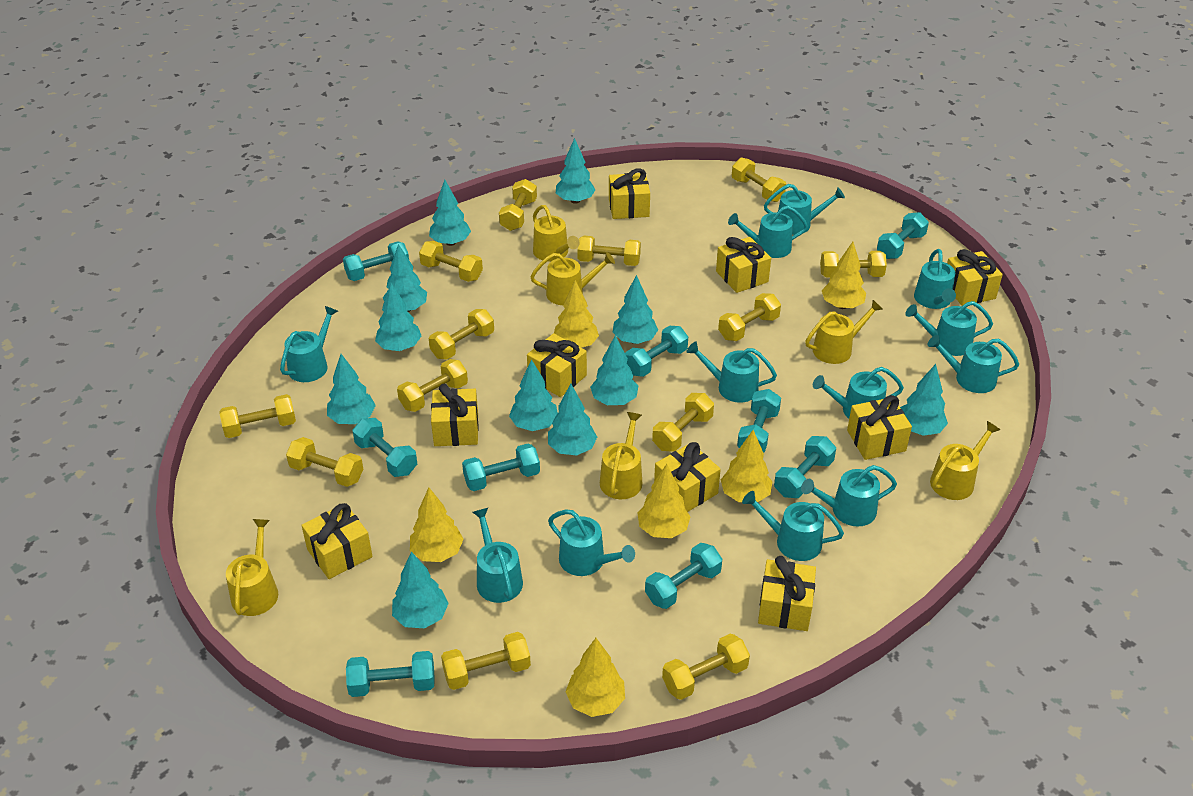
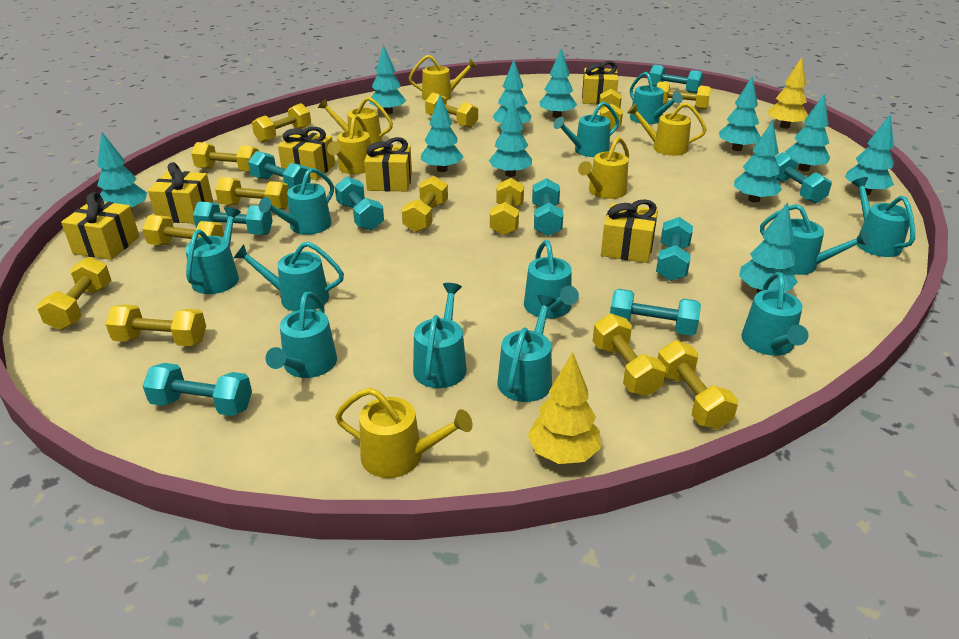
yellow gift: 9 -> 6
yellow tree: 6 -> 2

